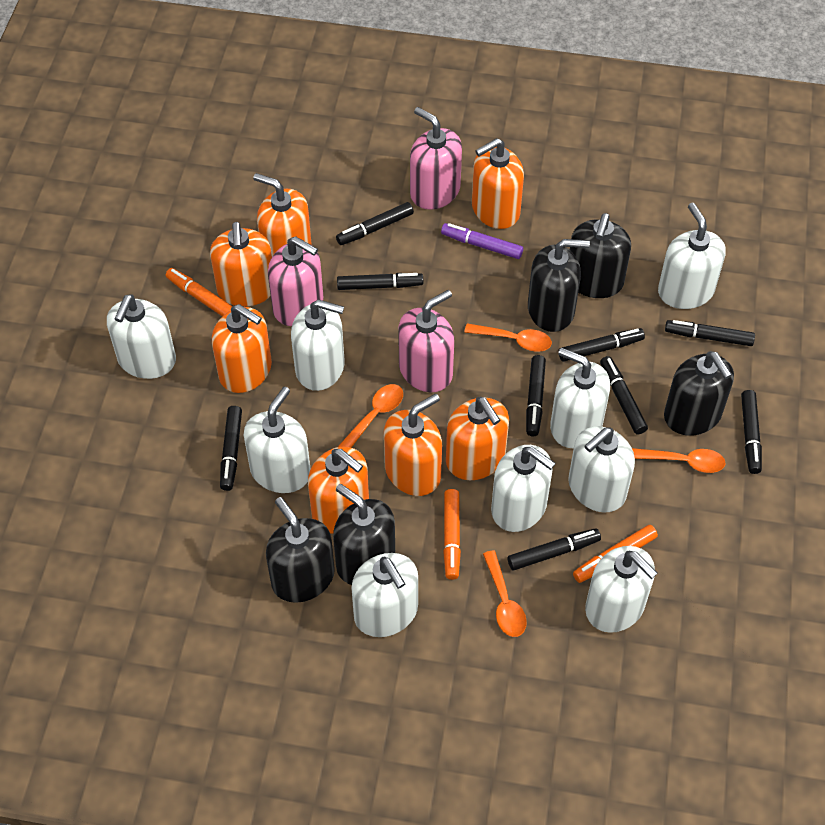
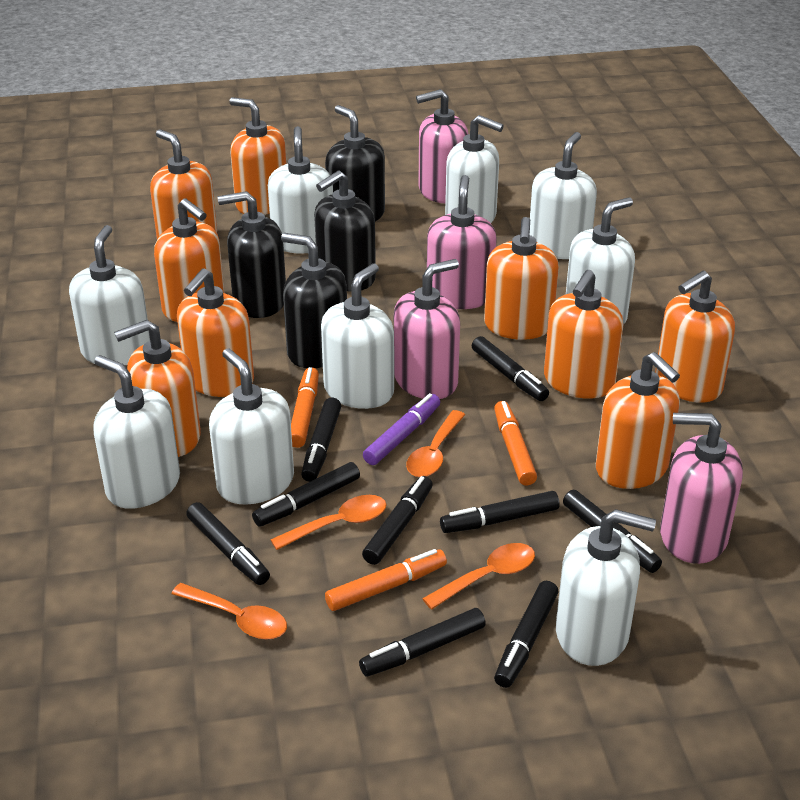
black soap dispenser: 5 -> 4
orange soap dispenser: 7 -> 9
pink soap dispenser: 3 -> 4

